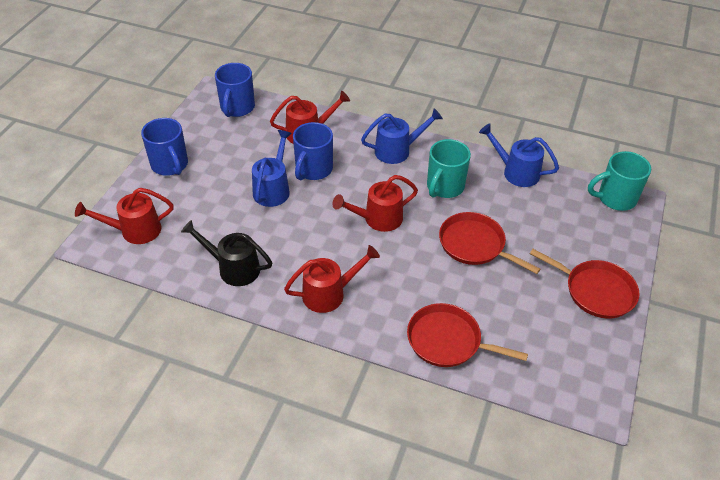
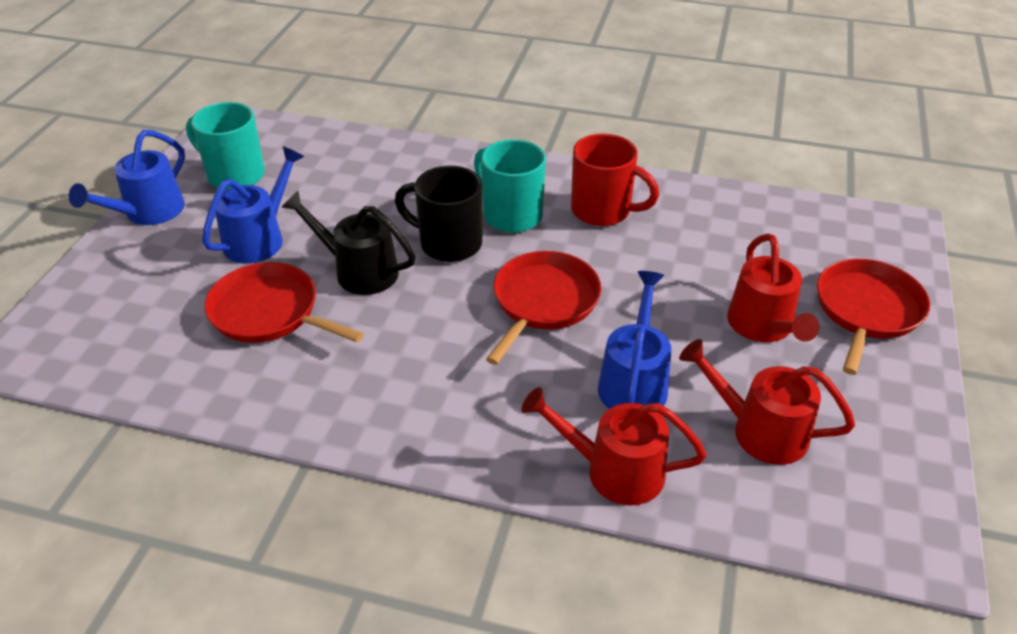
black mug: 0 -> 1
blue mug: 3 -> 0
red mug: 0 -> 1
red watering can: 4 -> 3

